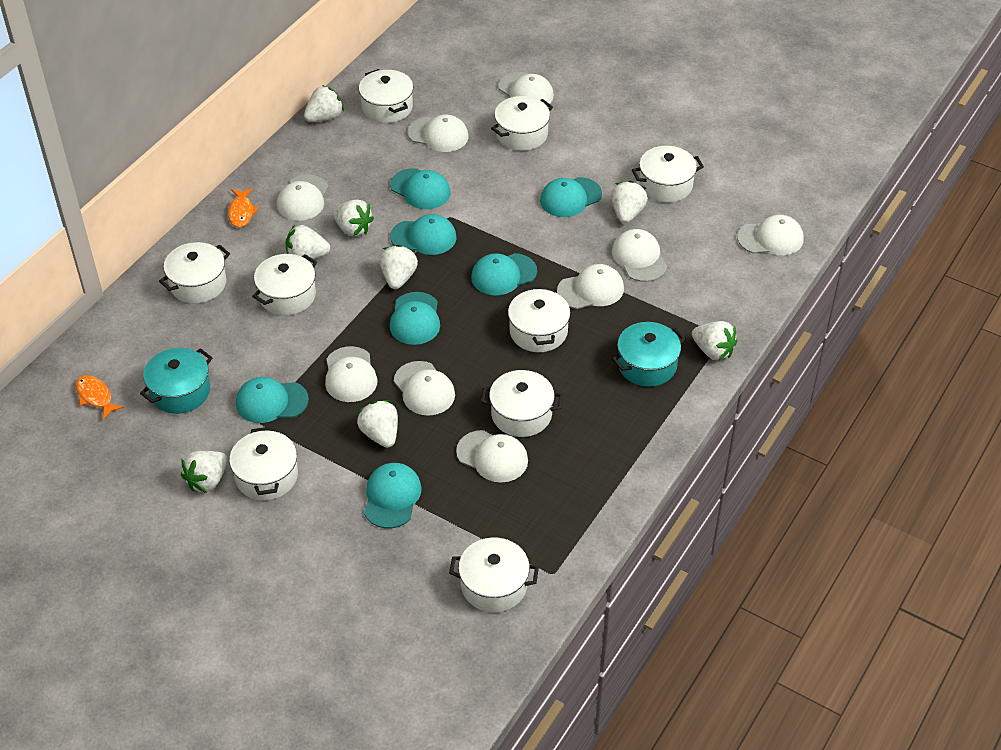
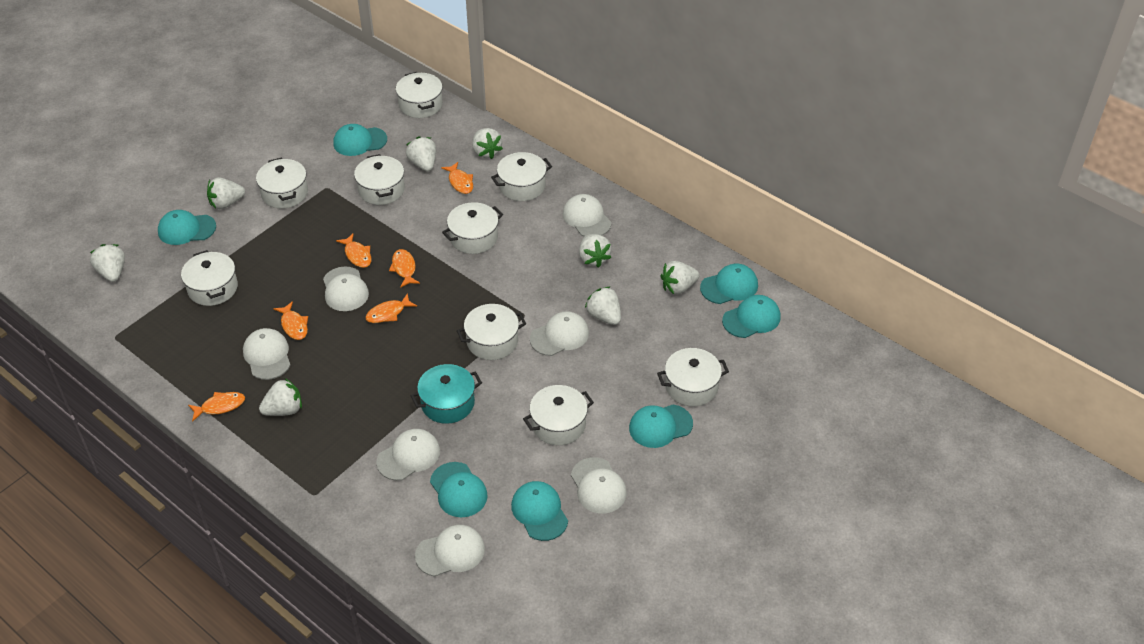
orange fish: 2 -> 6
turquoise pot: 2 -> 1
white cap: 9 -> 7

